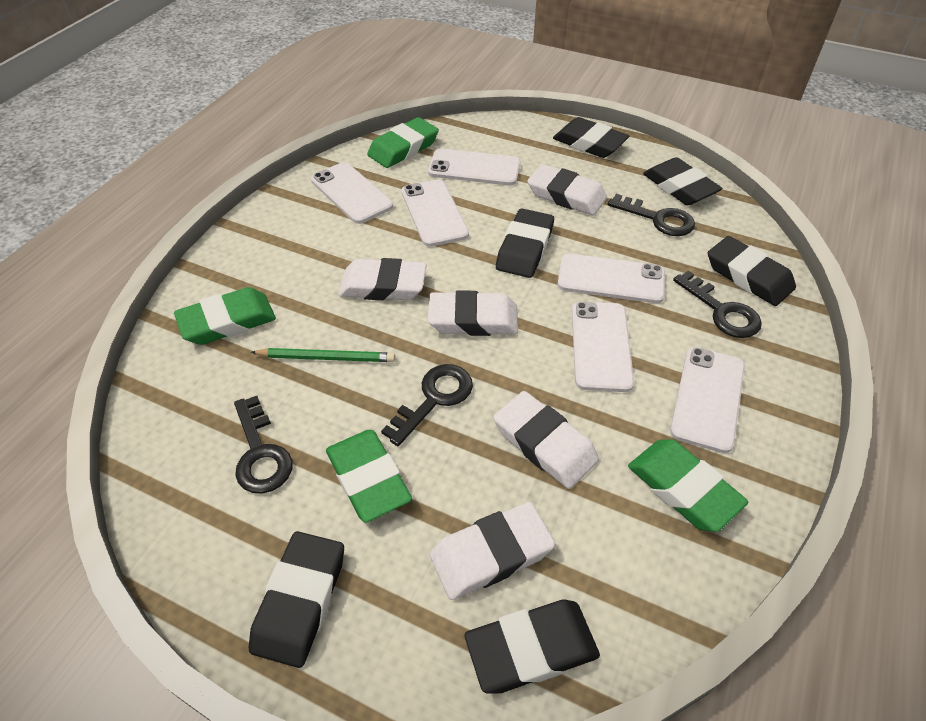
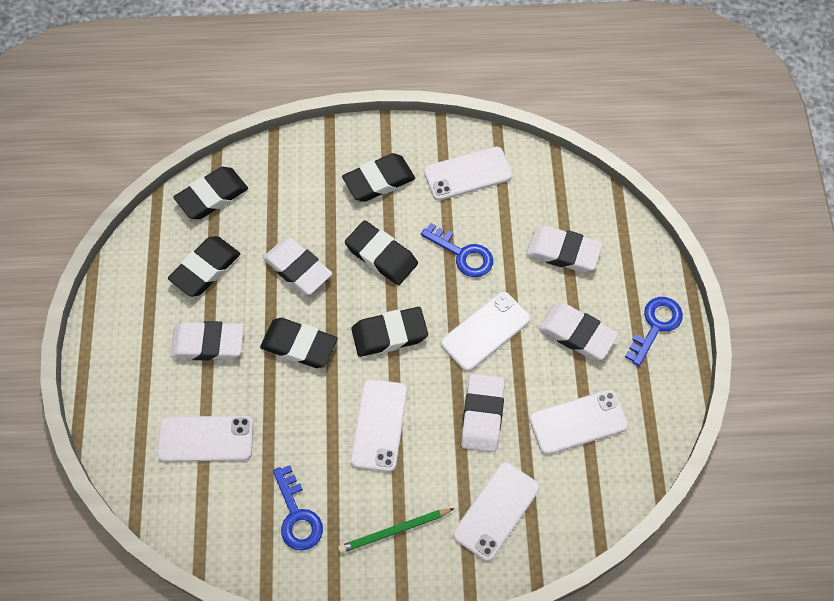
black key: 4 -> 0
blue key: 0 -> 3
green eraser: 4 -> 0

